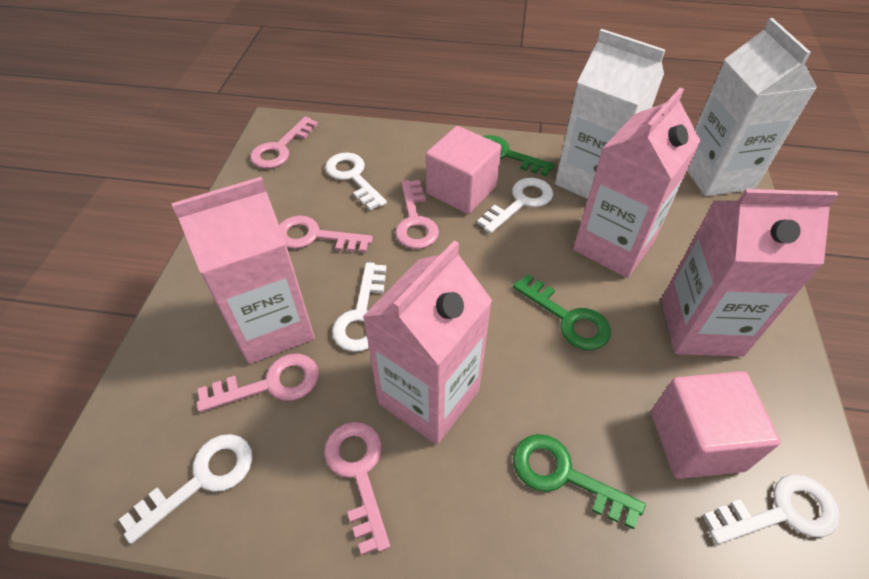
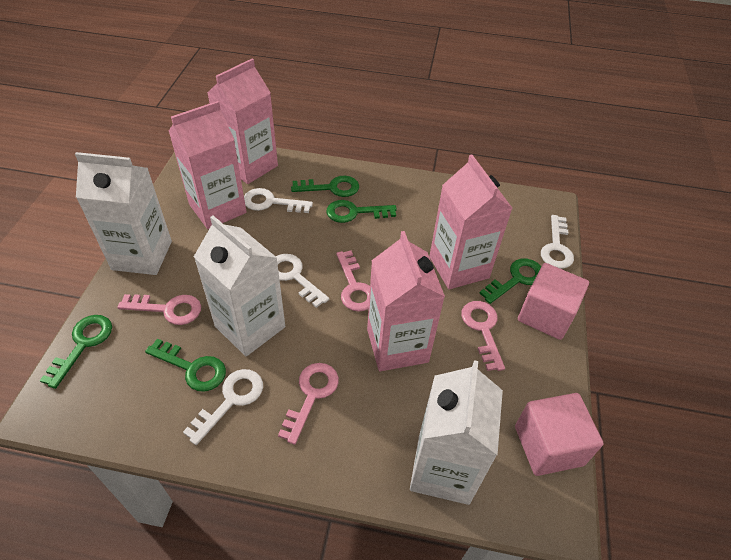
green key: 3 -> 5
pink key: 5 -> 4
white carton: 2 -> 3
white key: 5 -> 4

